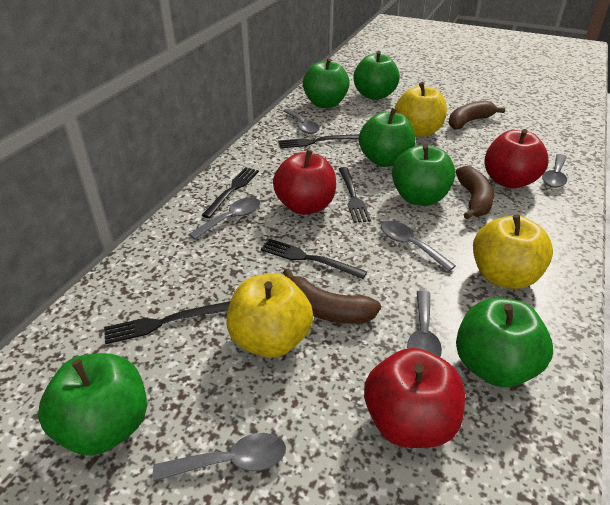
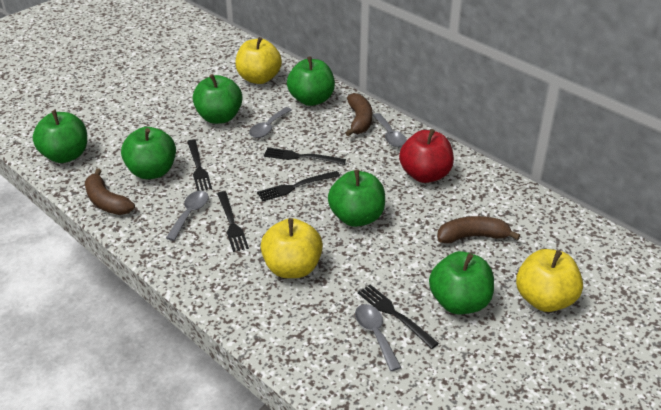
grey spoon: 6 -> 4
red apple: 3 -> 1

